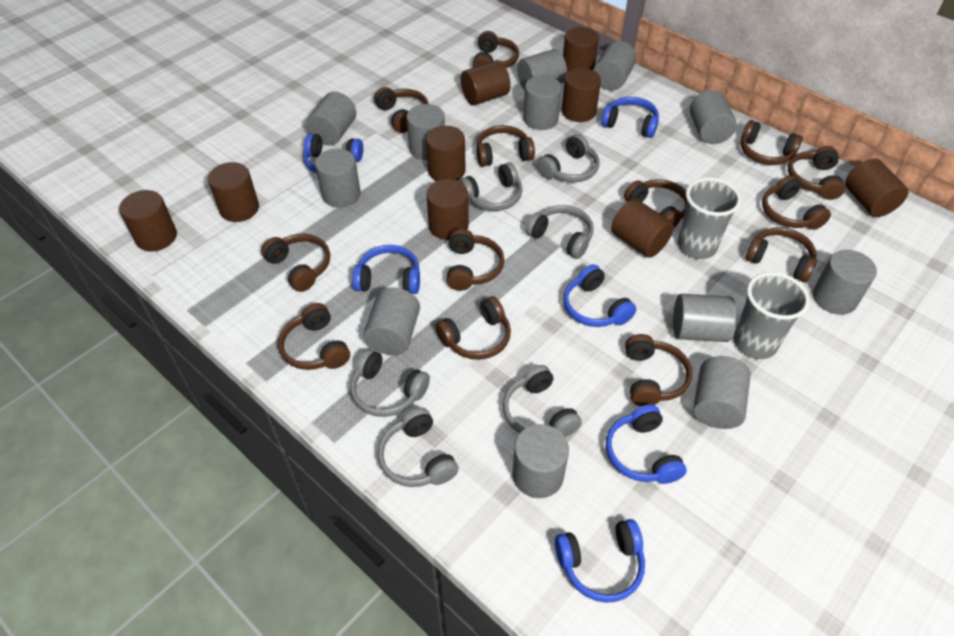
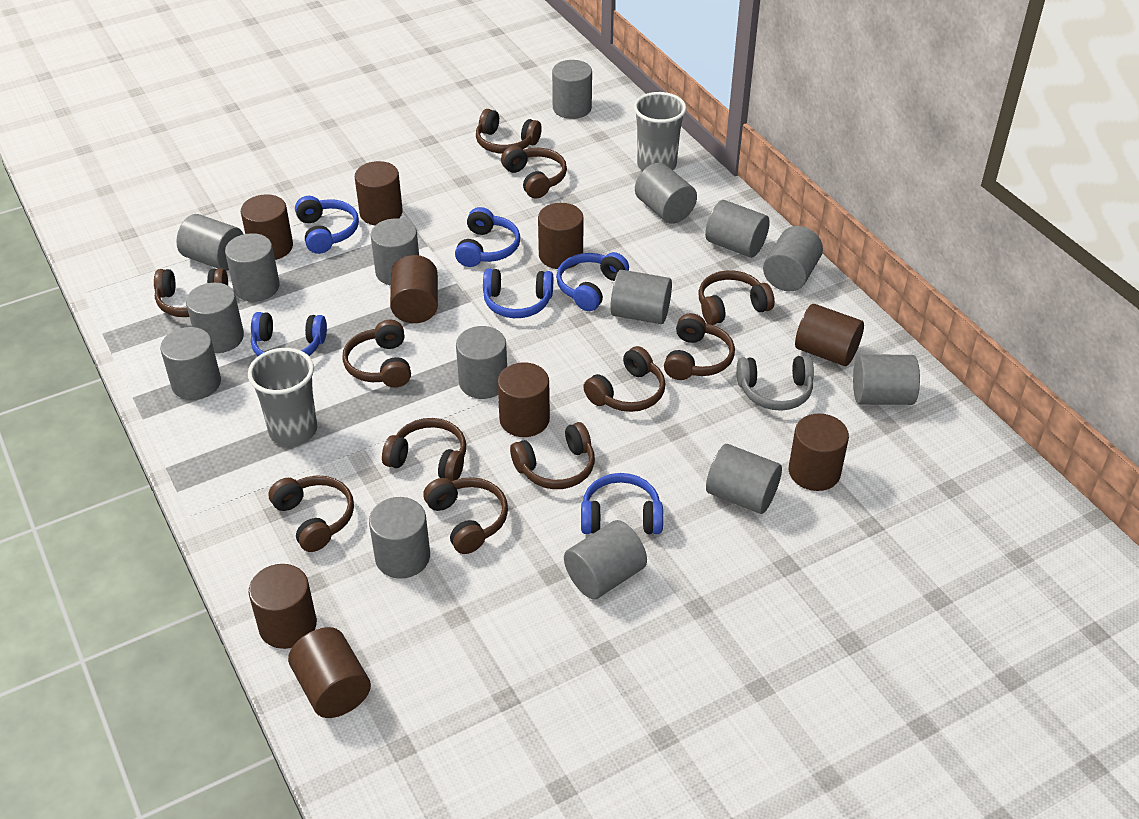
brown headphones: 13 -> 11
grey cylinder: 12 -> 15
grey headphones: 6 -> 1

